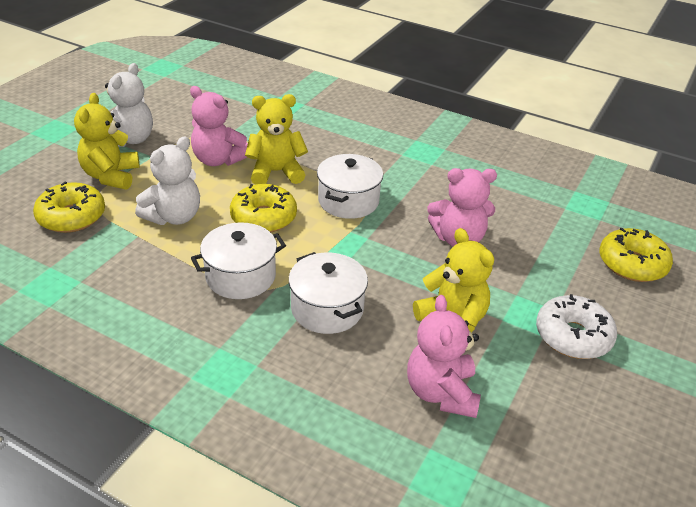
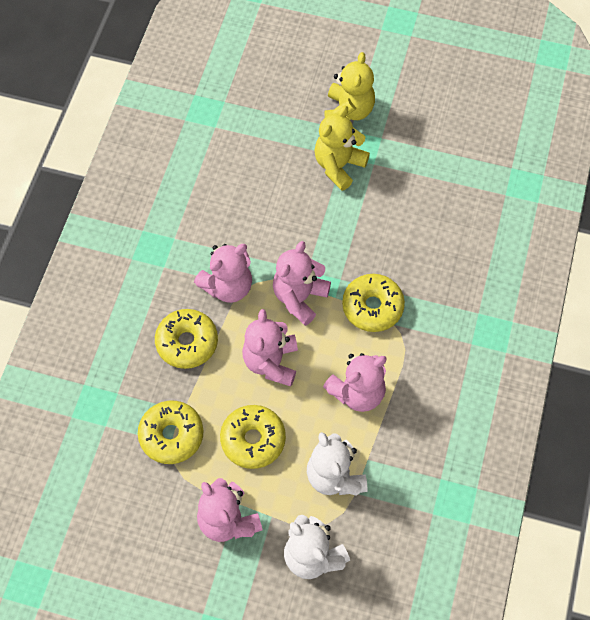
pink teddy bear: 3 -> 5
white donut: 1 -> 0
white pot: 3 -> 0
yellow donut: 3 -> 4
yellow teddy bear: 3 -> 2

